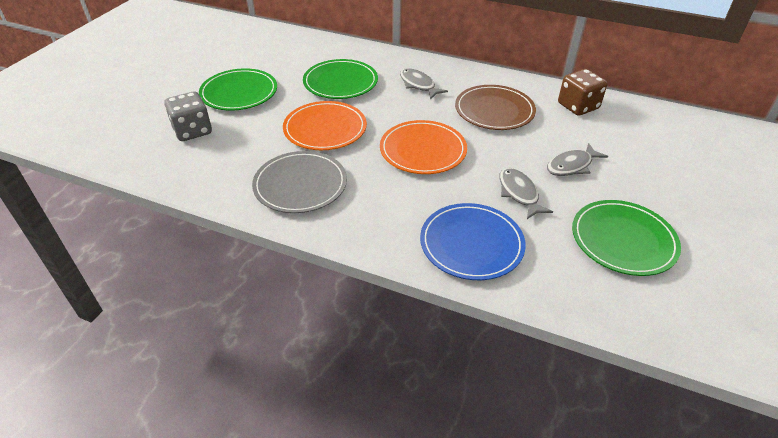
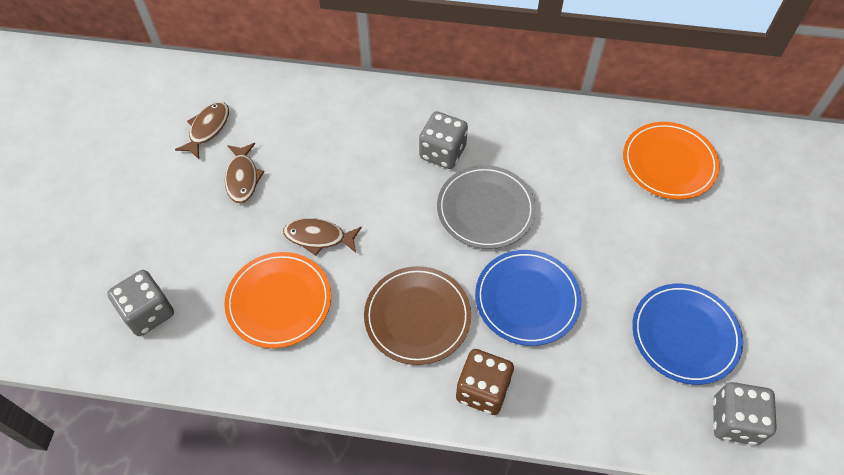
blue plate: 1 -> 2
brown fish: 0 -> 3
green plate: 3 -> 0
grey dice: 1 -> 3
grey fish: 3 -> 0

